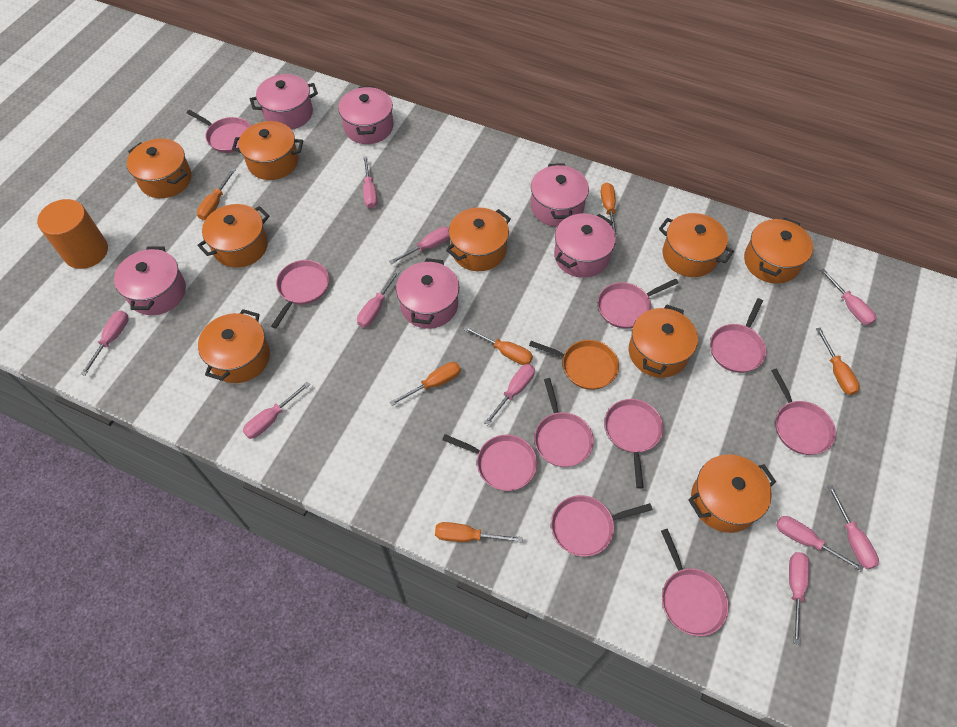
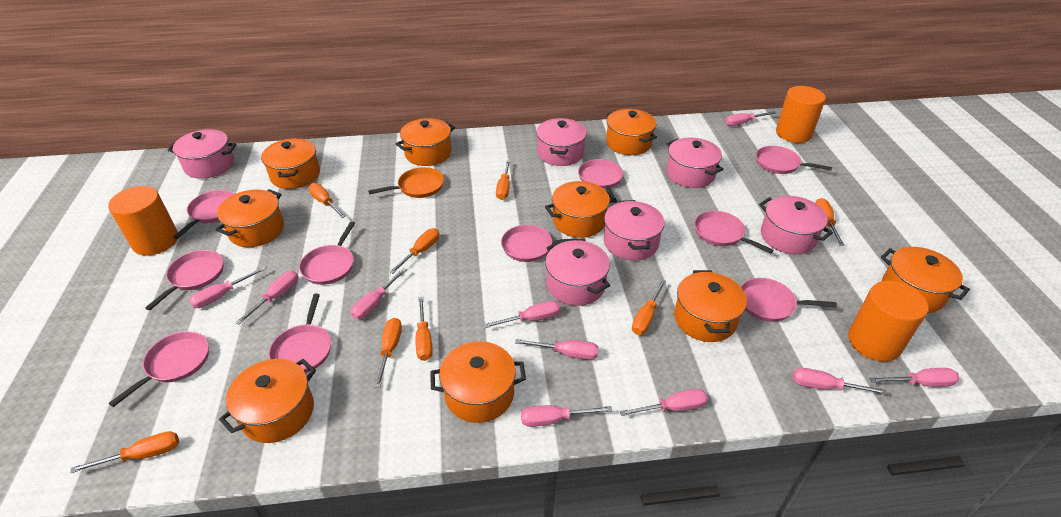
orange cylinder: 1 -> 3
orange screwdriver: 6 -> 8

